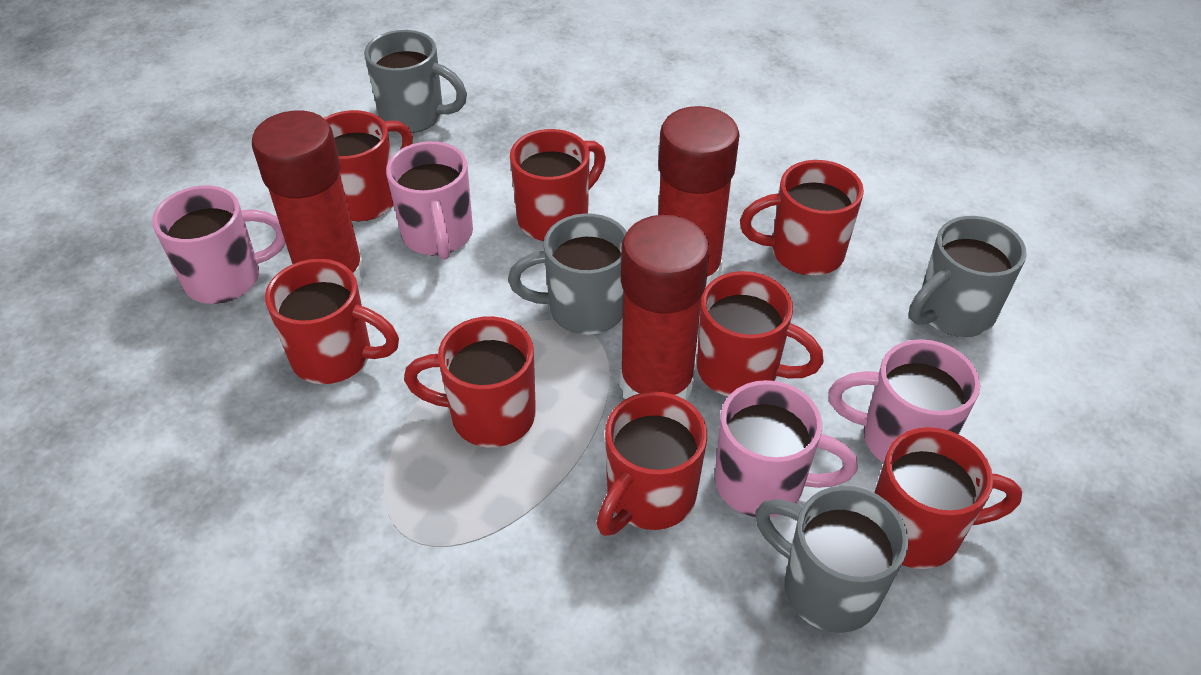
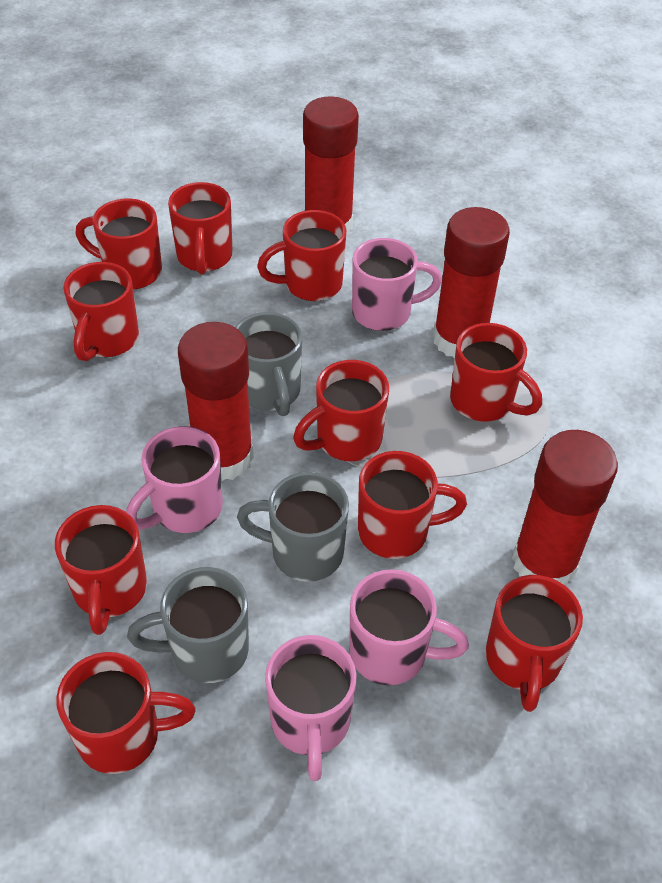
grey mug: 4 -> 3
red glue stick: 3 -> 4
red mug: 8 -> 10

